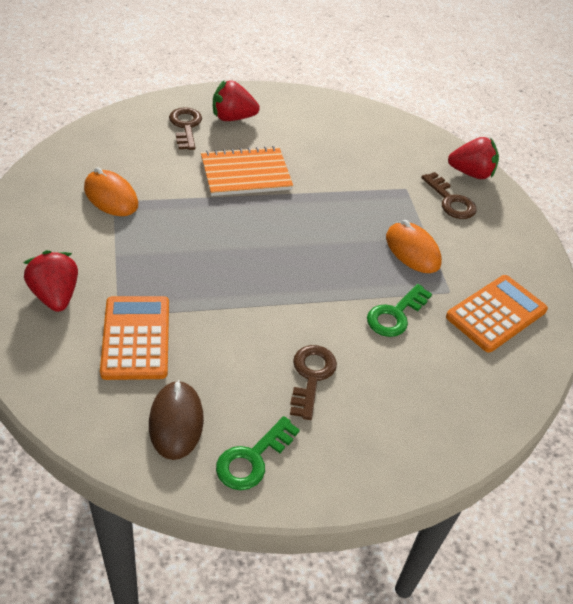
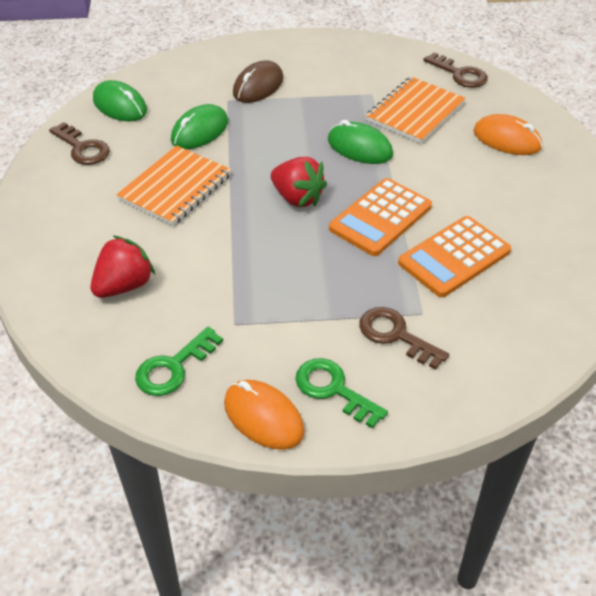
green mouse: 0 -> 3
orange notebook: 1 -> 2
red strawberry: 3 -> 2

